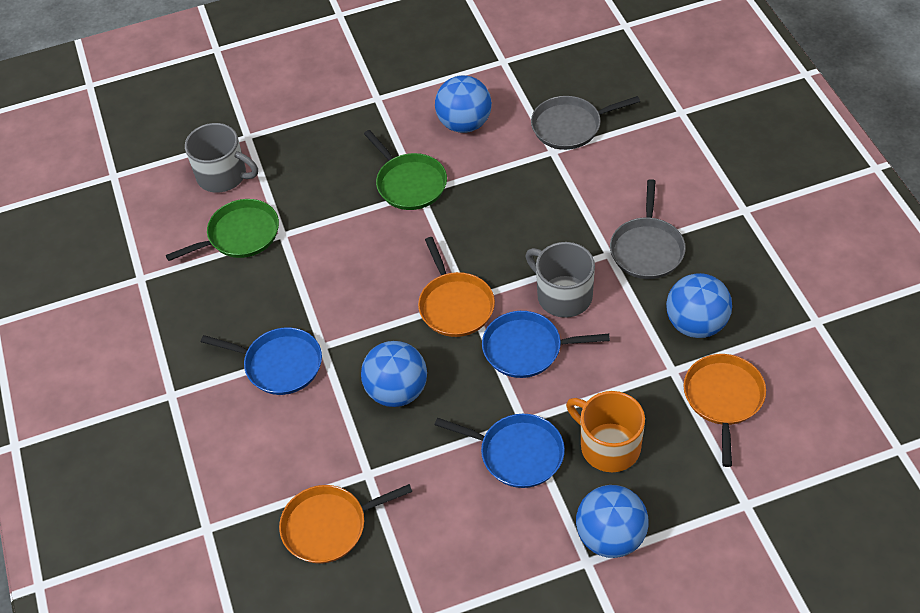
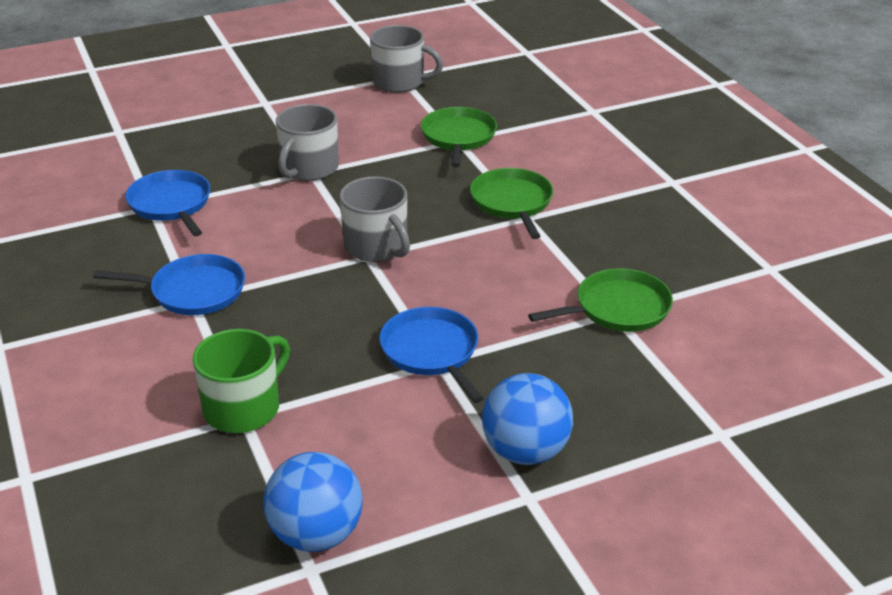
blue ball: 4 -> 2
green mug: 0 -> 1
green pan: 2 -> 3
grey mug: 2 -> 3
grey pan: 2 -> 0
orange mug: 1 -> 0
orange pan: 3 -> 0

